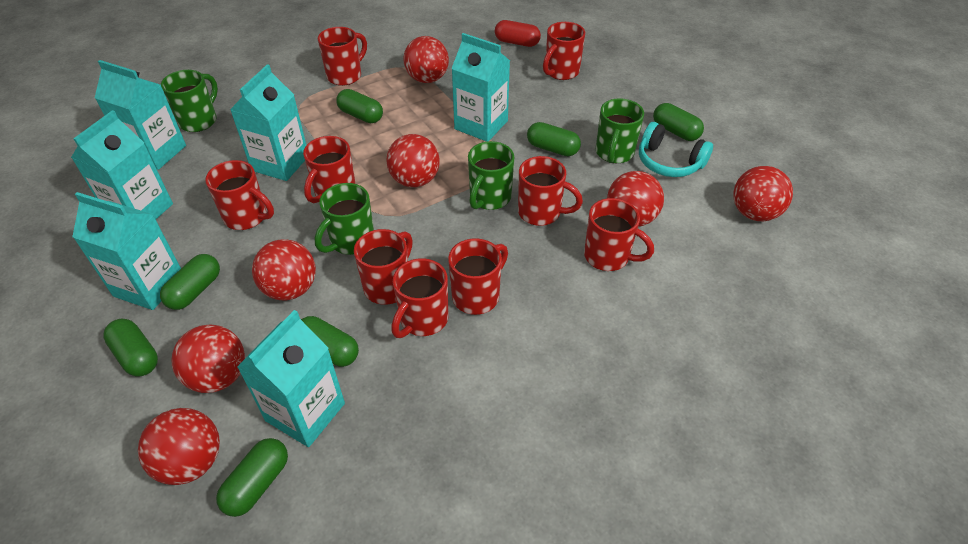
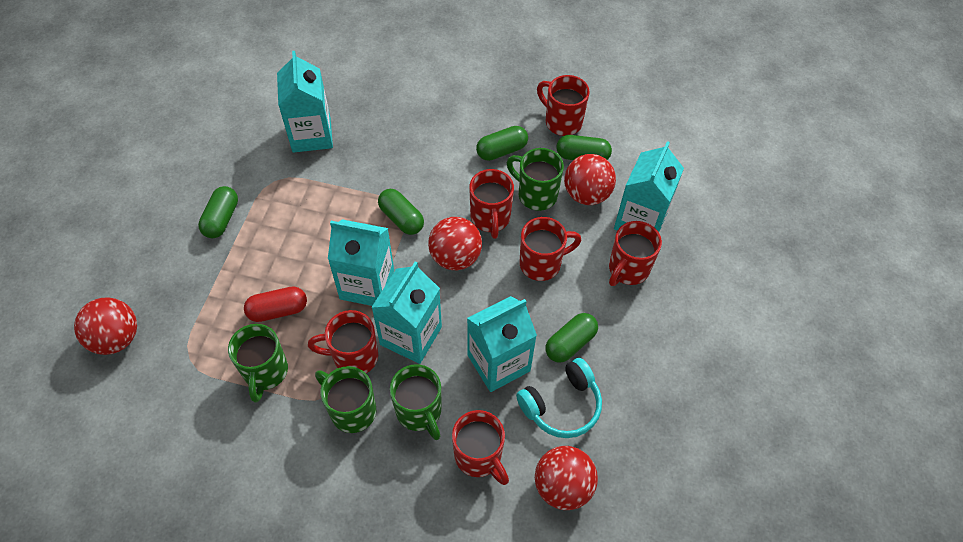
green capsule: 7 -> 5
red ball: 7 -> 4
red mug: 9 -> 6
turquoise carton: 6 -> 5

